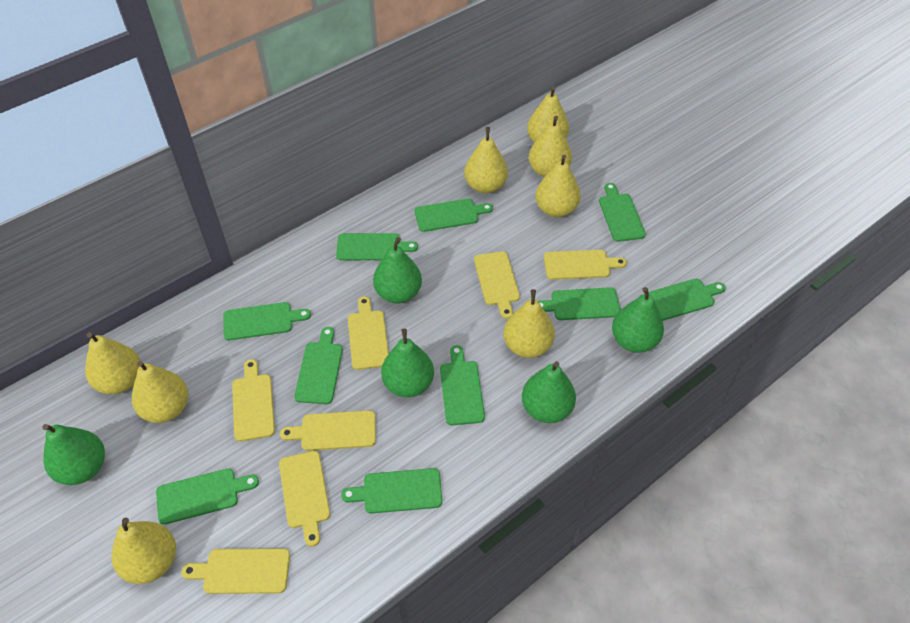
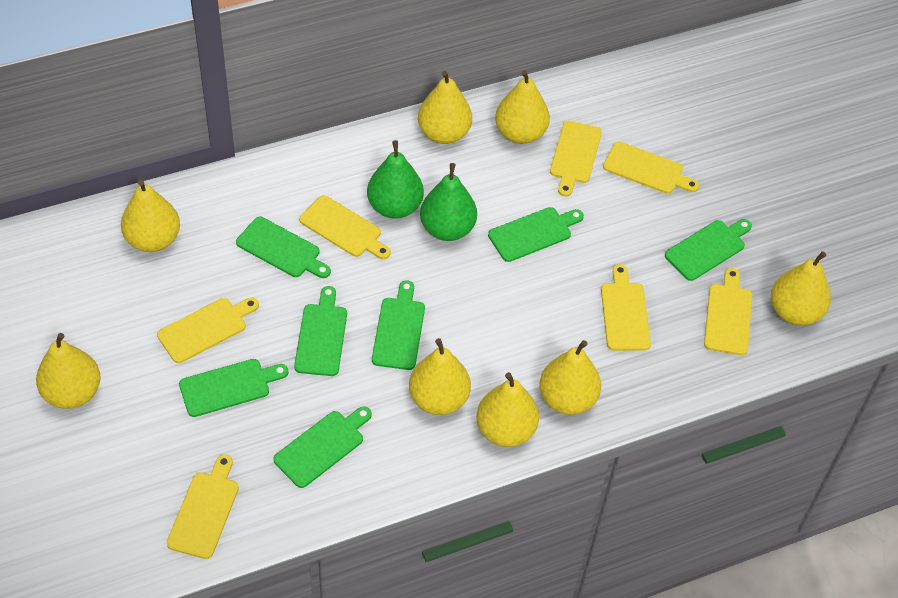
green cutting board: 10 -> 7
green pear: 5 -> 2

